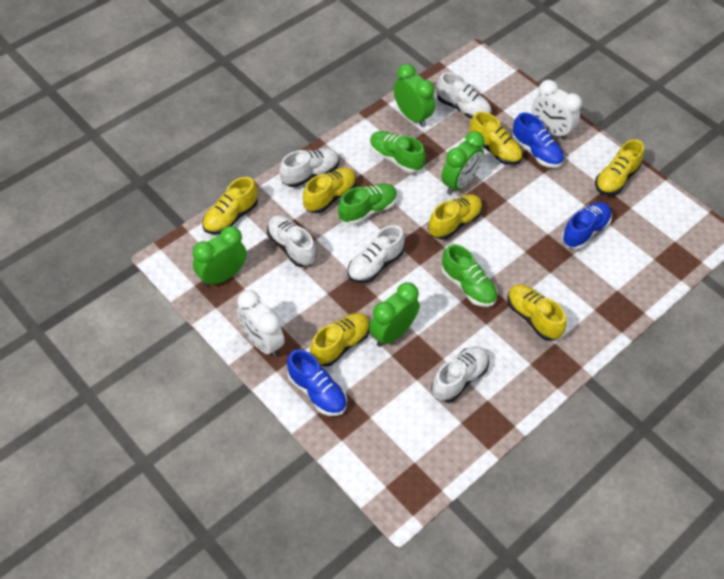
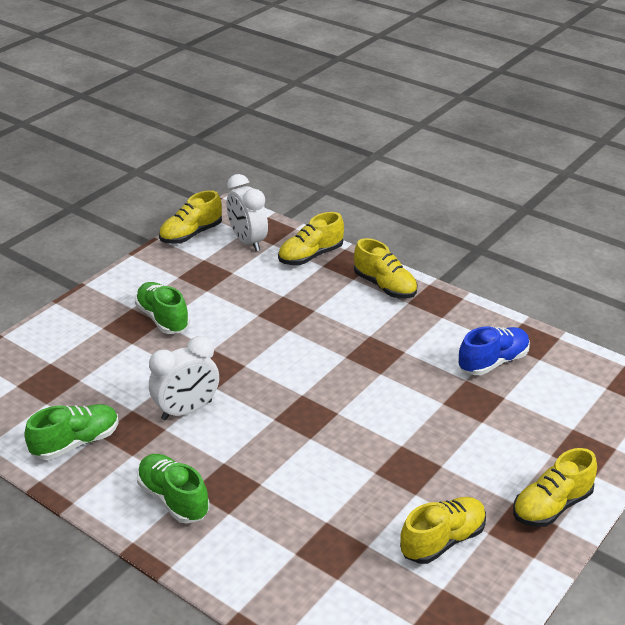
blue shoe: 3 -> 1
green clock: 4 -> 0
white shoe: 5 -> 0
yellow shoe: 7 -> 5

